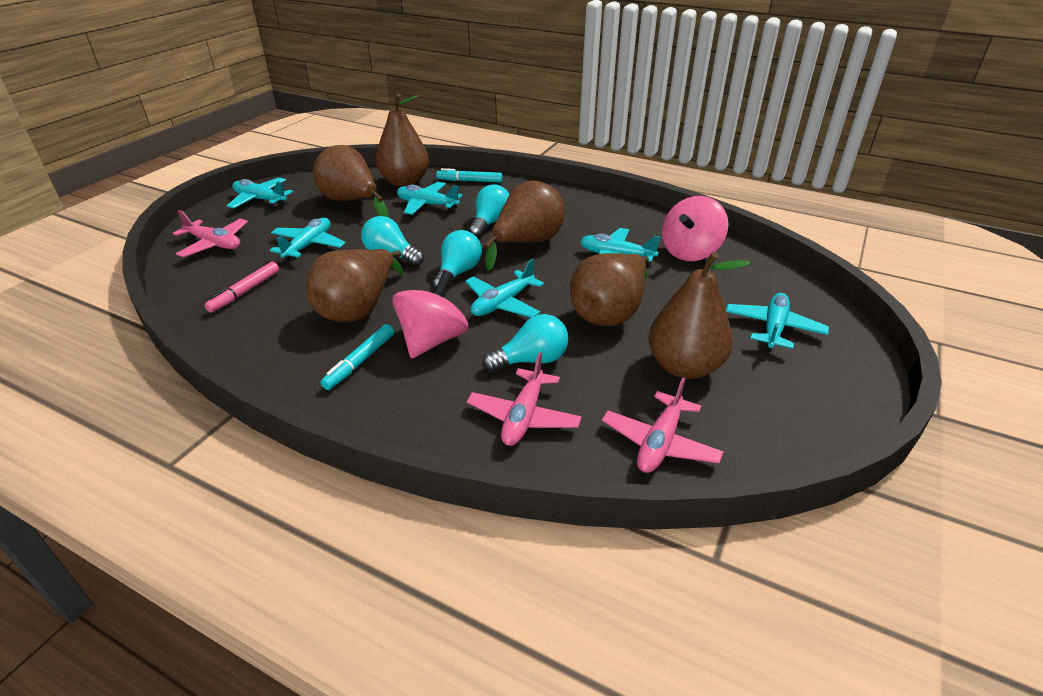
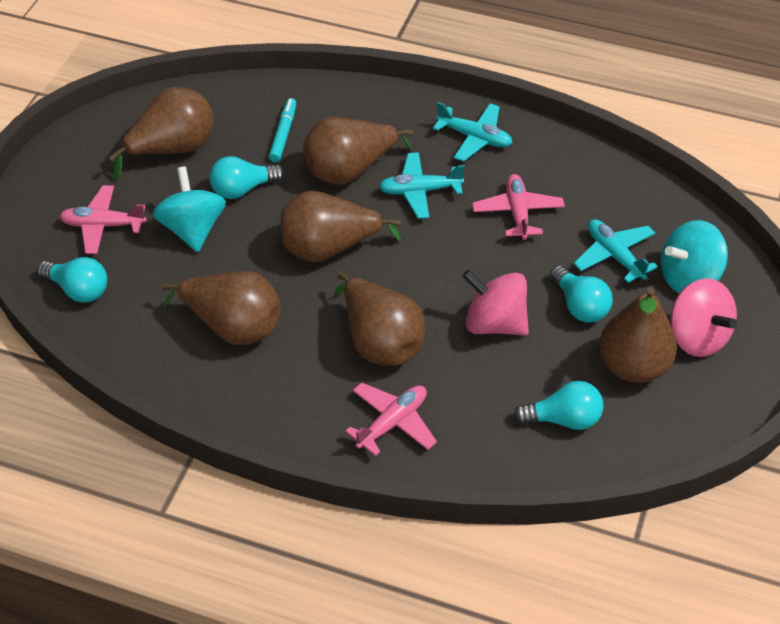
pink marker: 1 -> 0
turquoise marker: 2 -> 1
turquoise plane: 6 -> 3
turquoise spinning top: 0 -> 2

